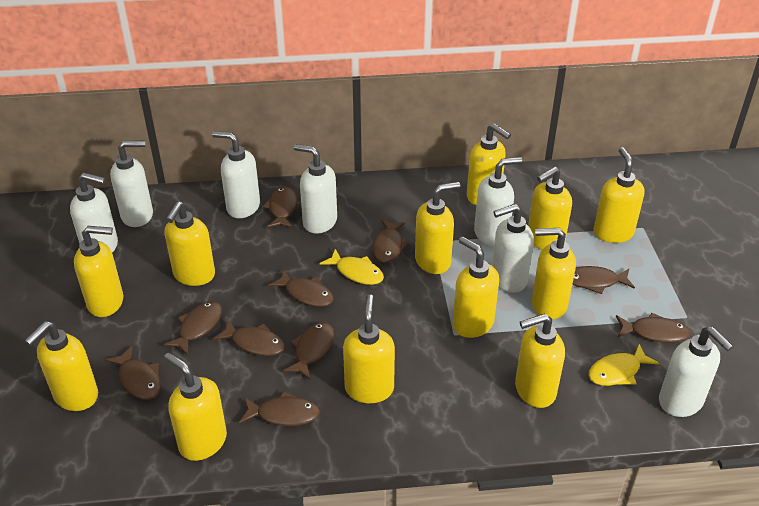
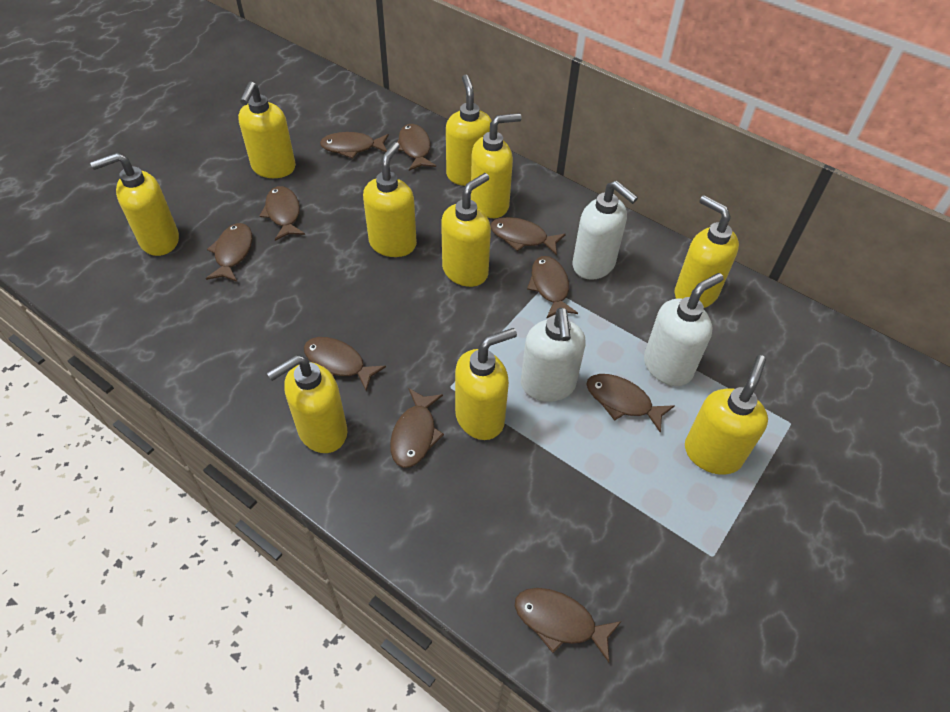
white soap dispenser: 7 -> 3
yellow fish: 2 -> 0
yellow soap dispenser: 12 -> 10

